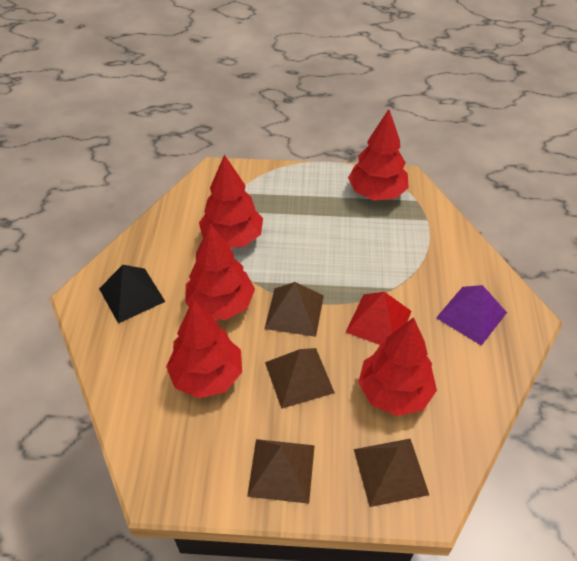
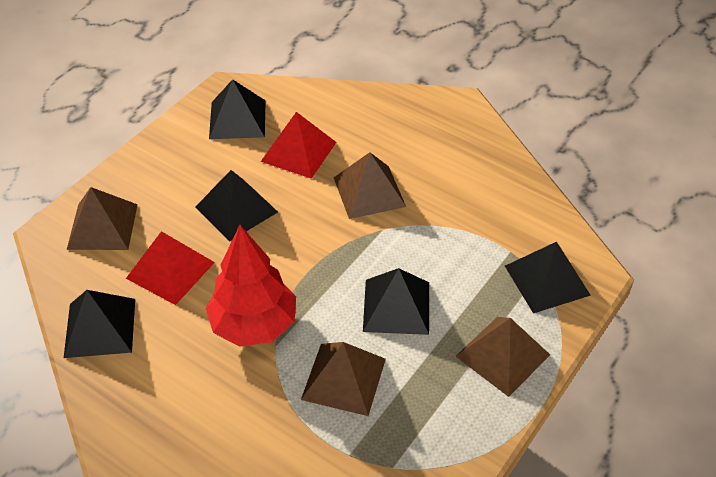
black pyramid: 1 -> 5
purple pyramid: 1 -> 0
red pyramid: 1 -> 2
red tree: 5 -> 1

